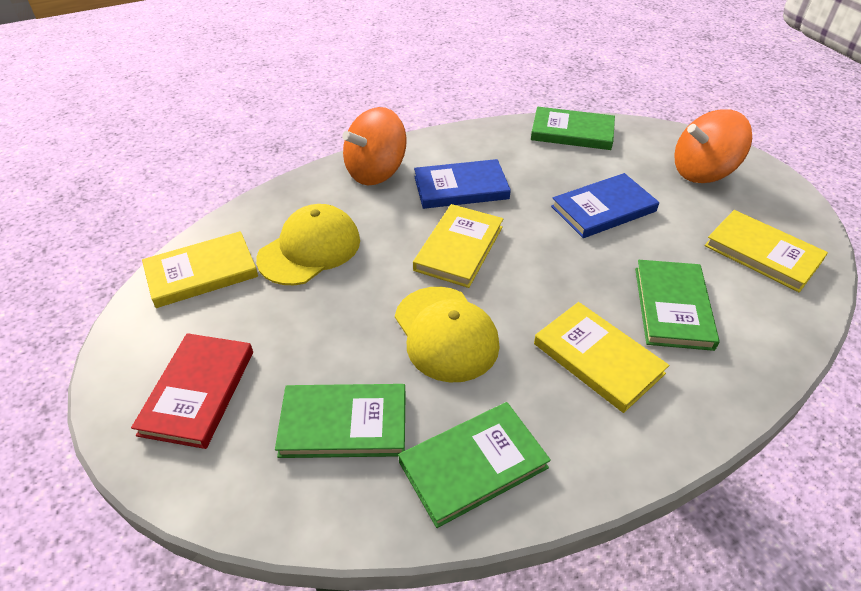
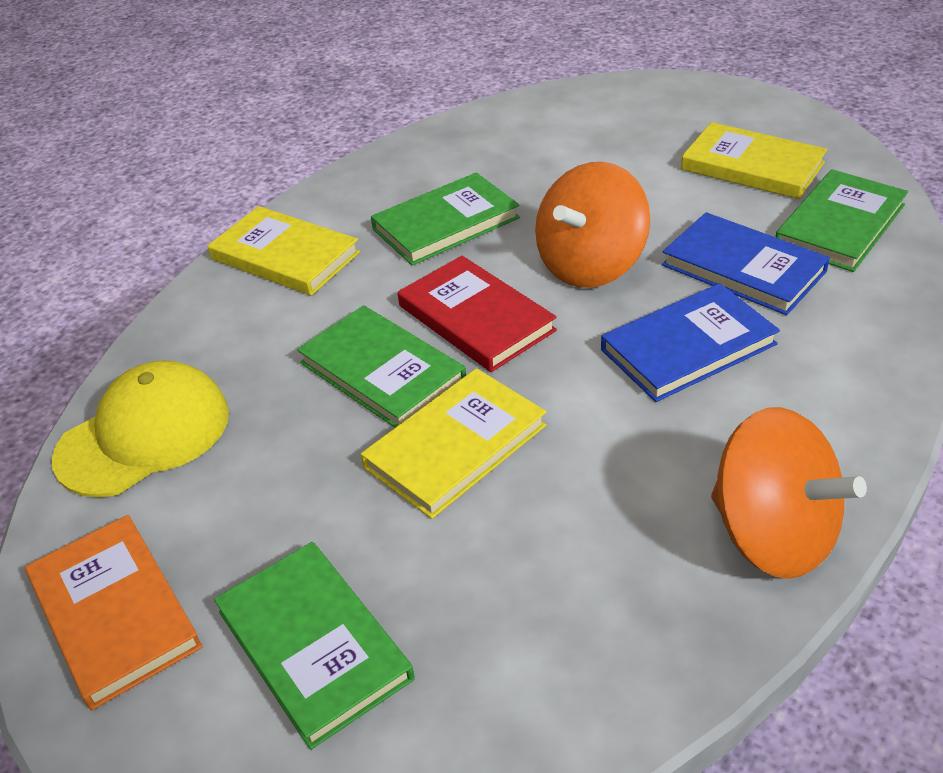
orange book: 0 -> 1
yellow book: 4 -> 3
yellow cap: 2 -> 1

